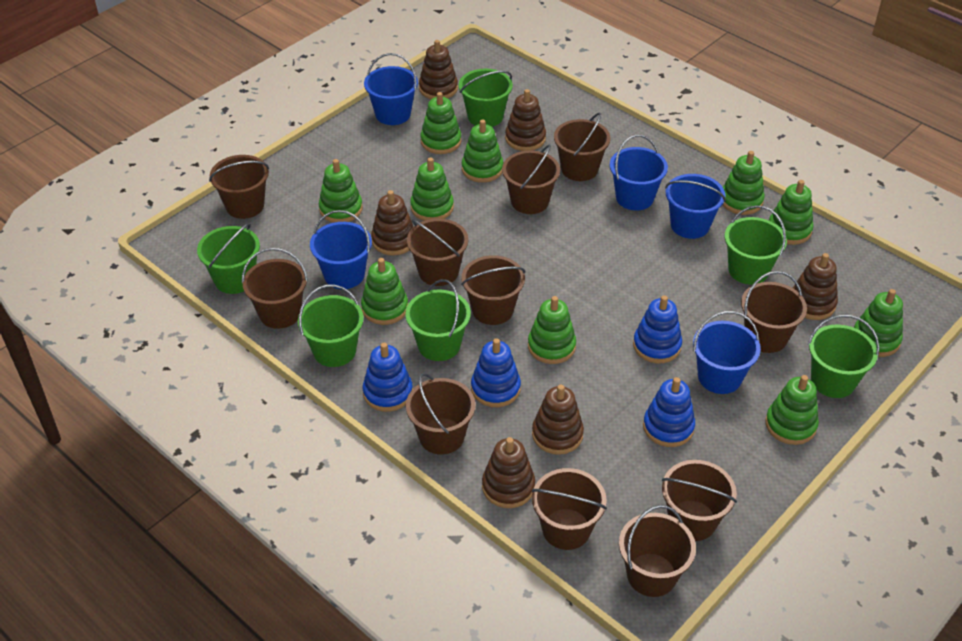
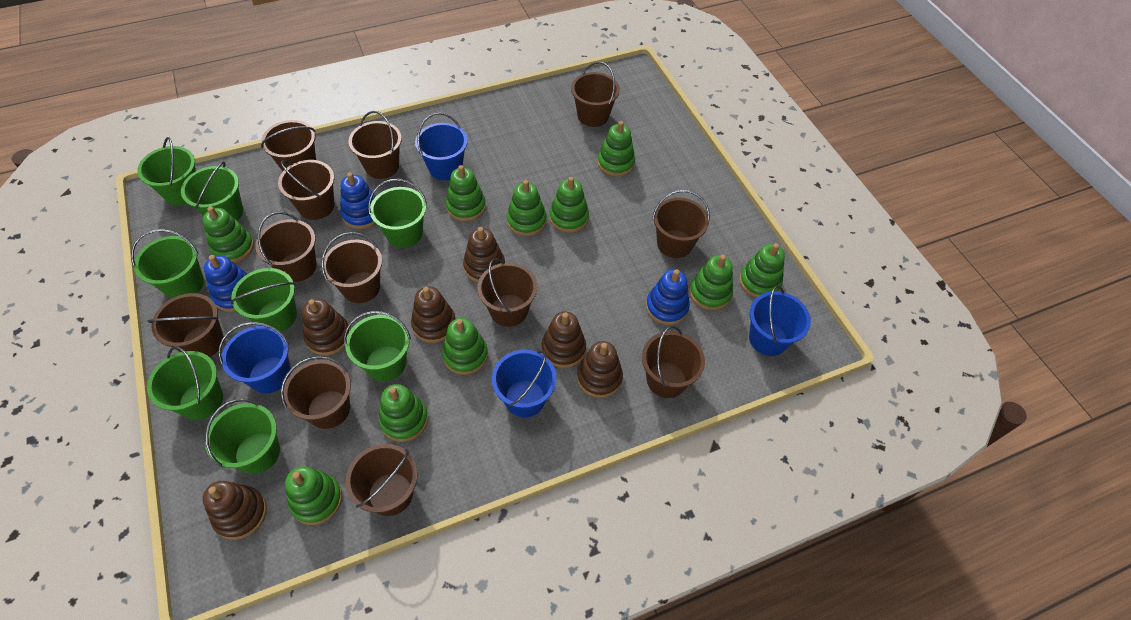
blue bucket: 5 -> 4
blue stacking toy: 4 -> 3
brown bucket: 11 -> 12
green bucket: 6 -> 8

